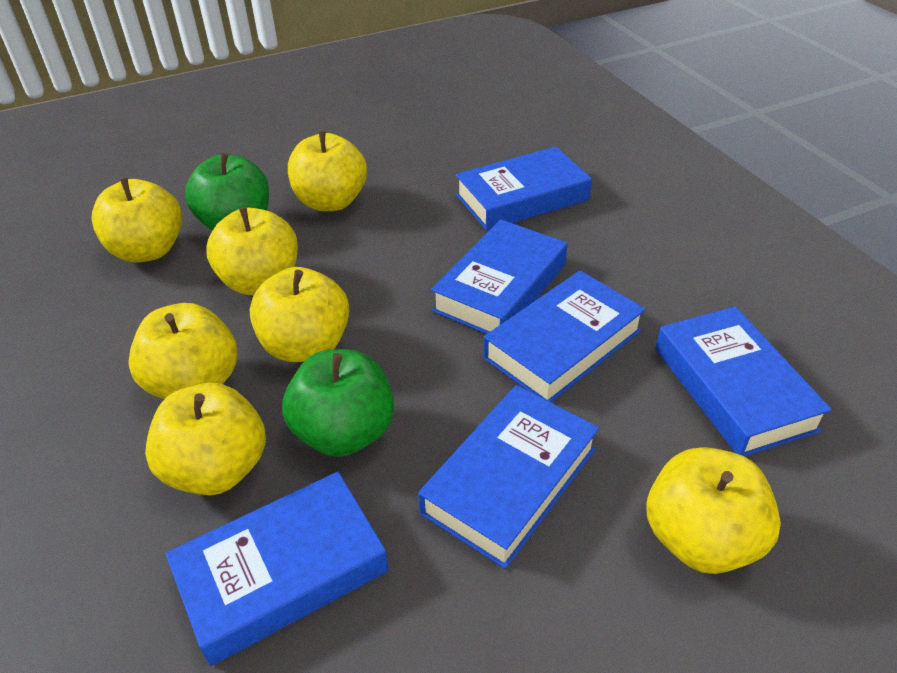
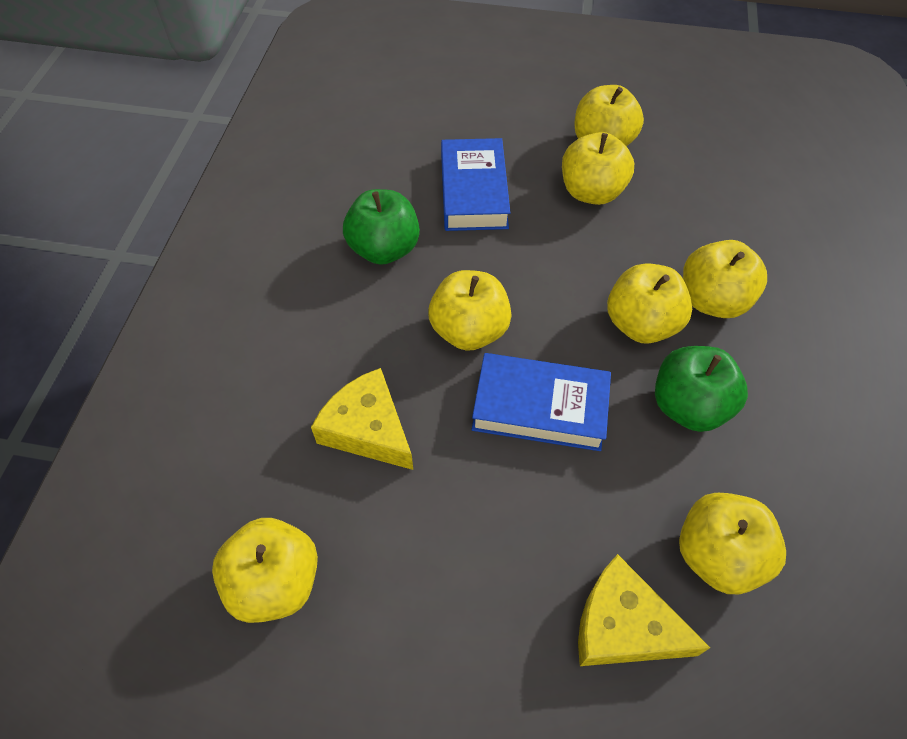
blue book: 6 -> 2
yellow cheese: 0 -> 2

